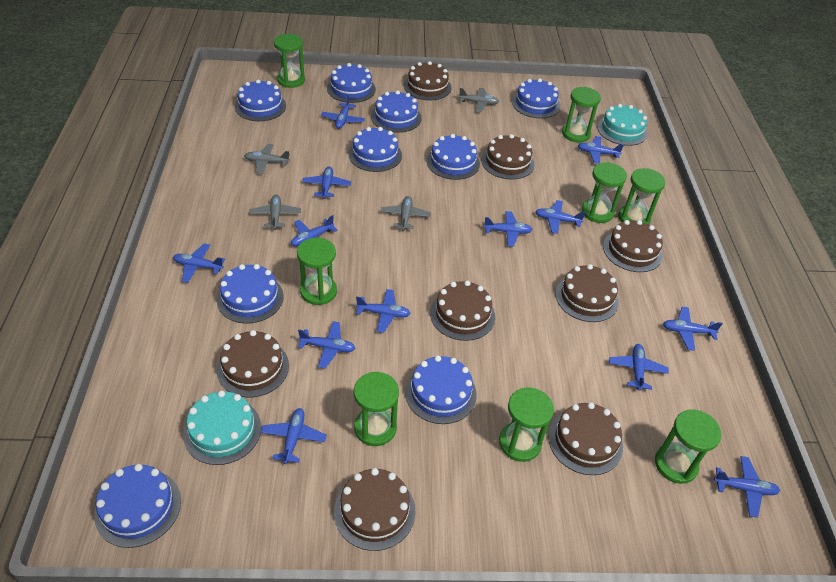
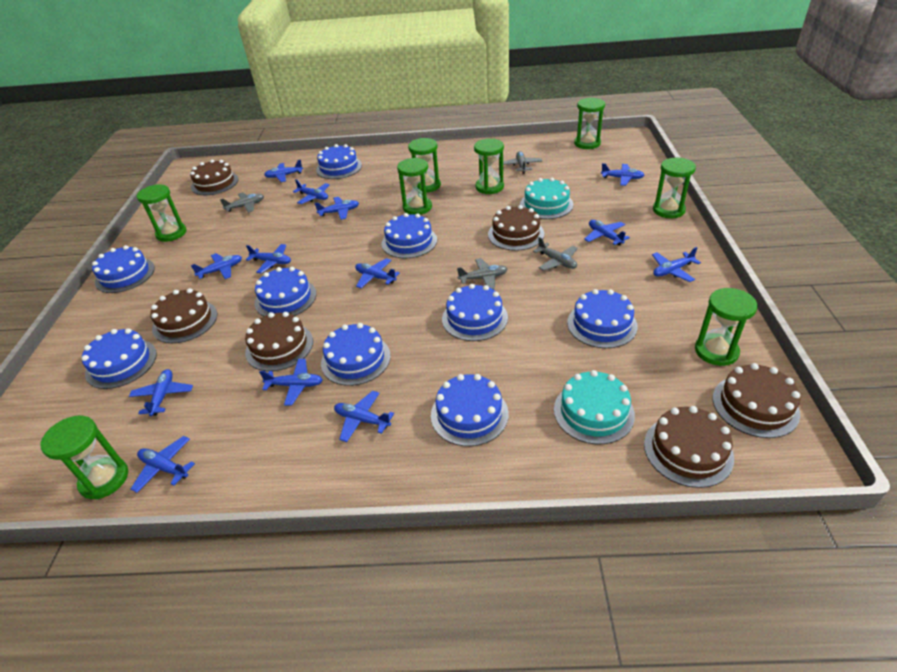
brown cake: 8 -> 6

